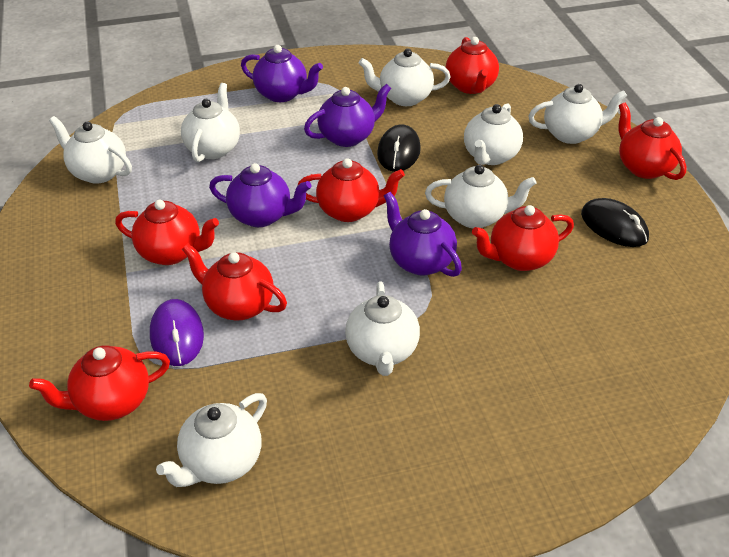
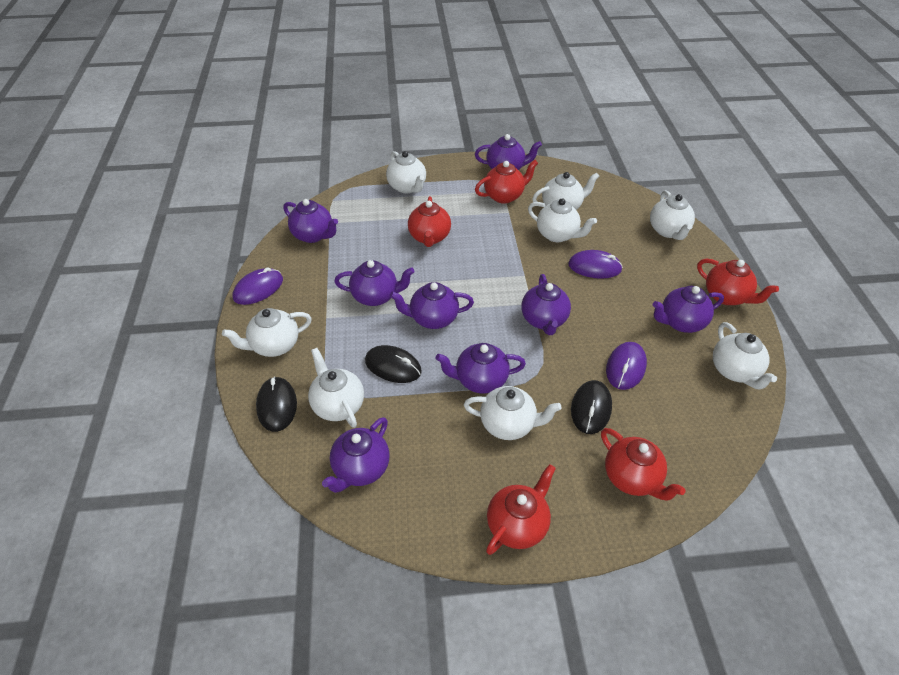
black mouse: 2 -> 3
purple mouse: 1 -> 3
purple teapot: 4 -> 8
red teapot: 7 -> 5

